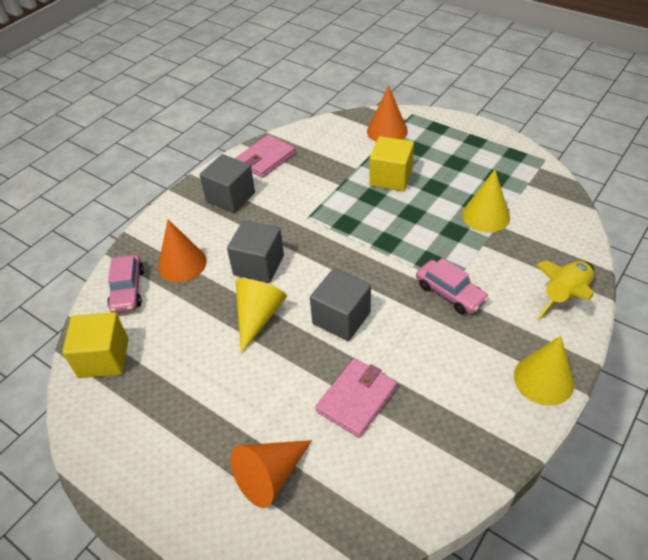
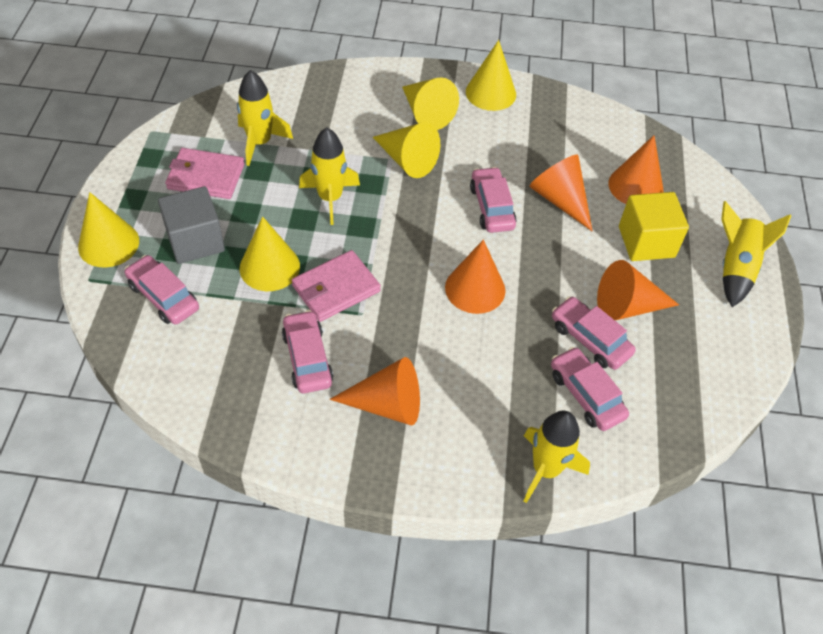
grey cube: 3 -> 1
orange cone: 3 -> 5
pink car: 2 -> 5
yellow cone: 3 -> 5
yellow cube: 2 -> 1
yellow rocket: 1 -> 4

